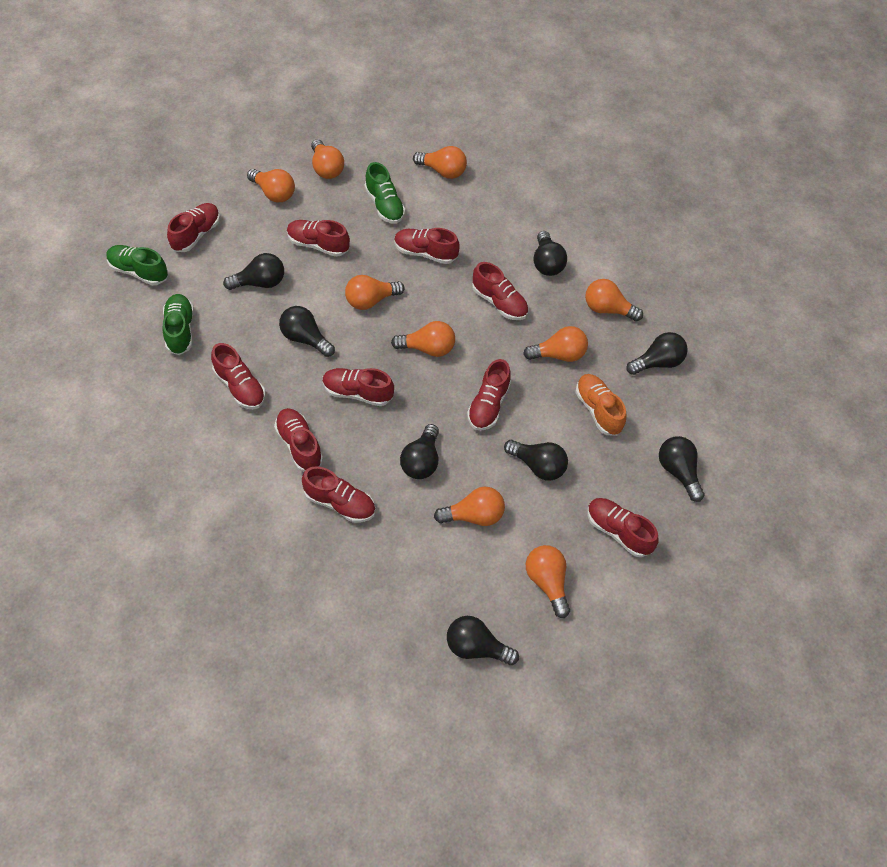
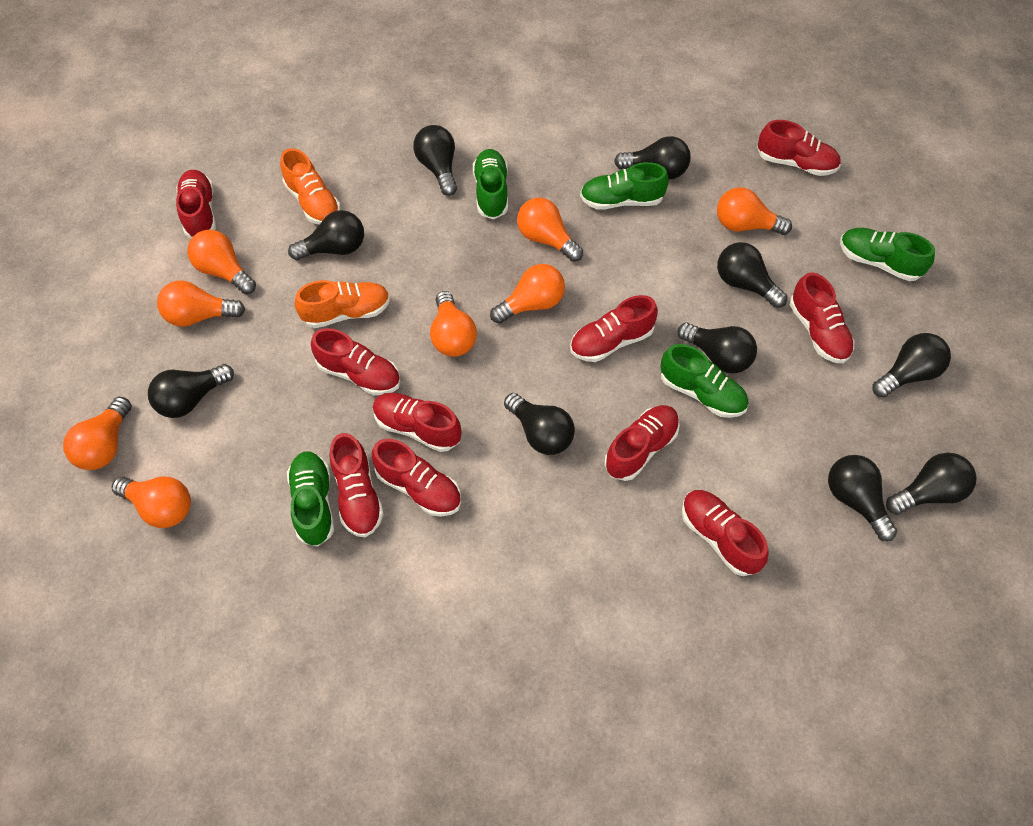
black light bulb: 8 -> 10
green shoe: 3 -> 5
orange light bulb: 9 -> 8
orange shoe: 1 -> 2

